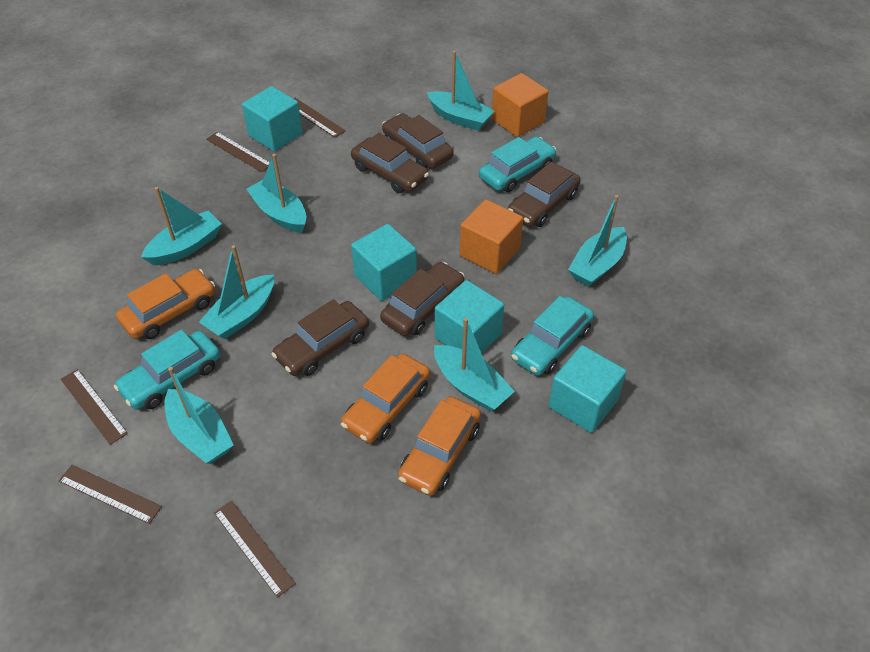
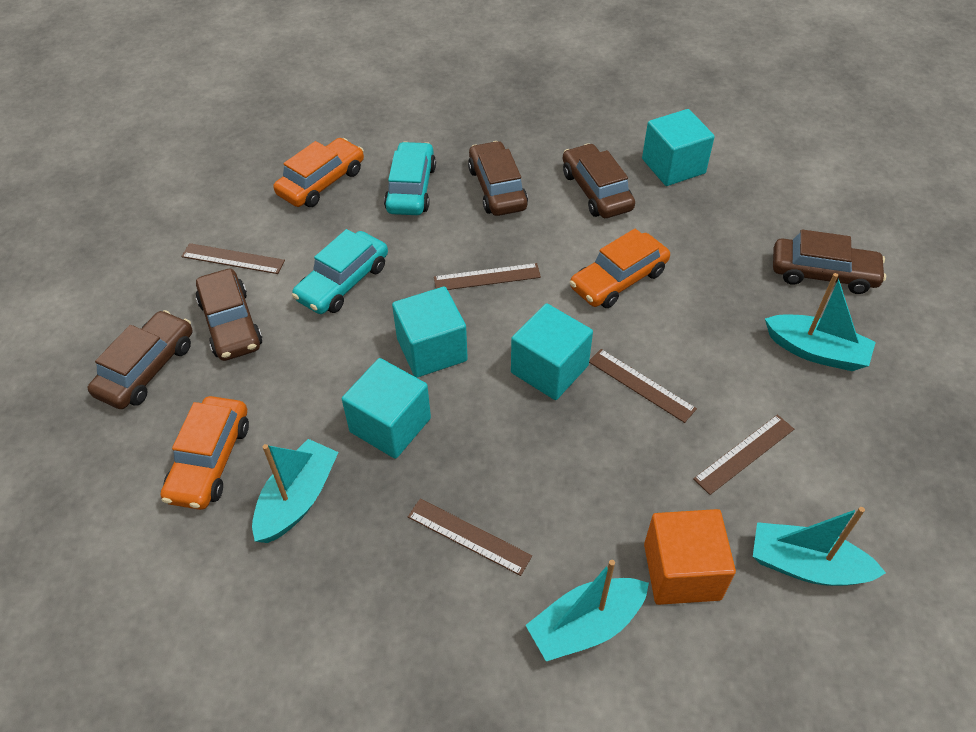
orange cube: 2 -> 1
turquoise boat: 7 -> 4
turquoise car: 3 -> 2

